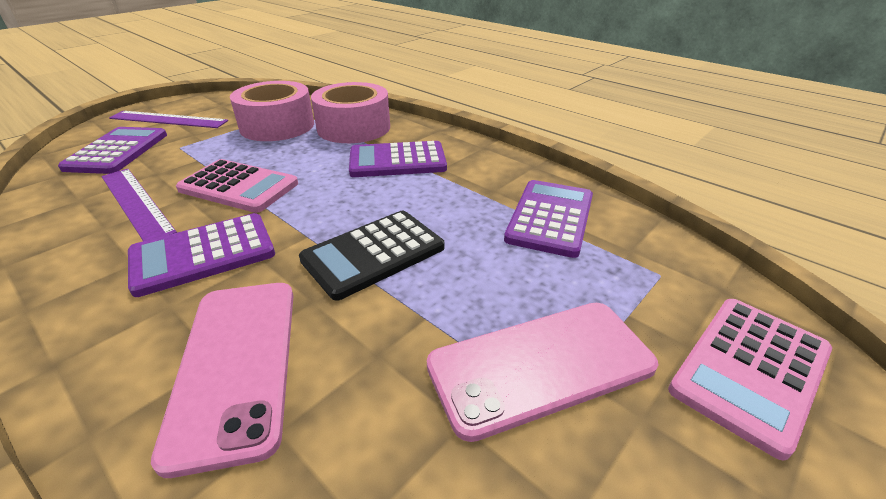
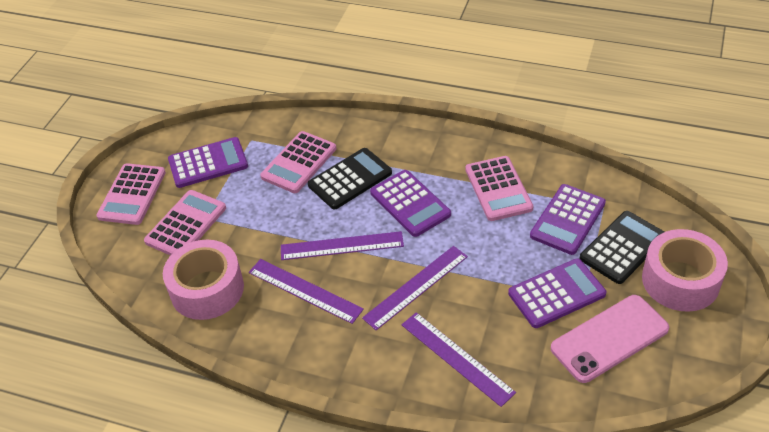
black calculator: 1 -> 2
pink calculator: 2 -> 4
pink phone: 2 -> 1
purple ruler: 2 -> 4

